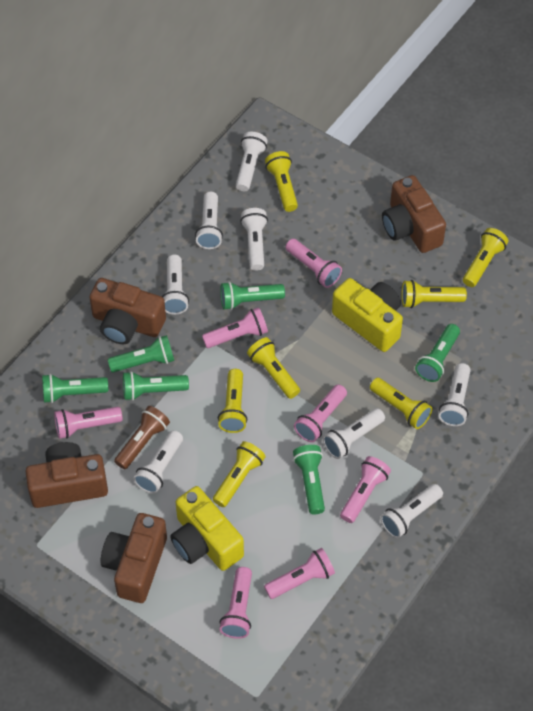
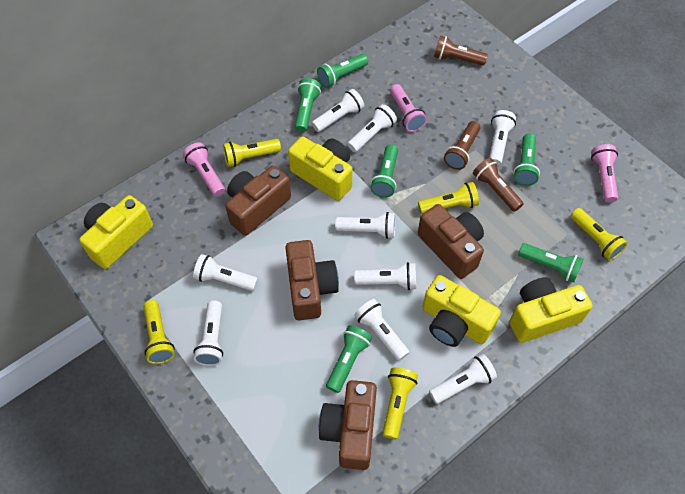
brown flashlight: 1 -> 3
pink flashlight: 7 -> 3
white flashlight: 8 -> 9
yellow camera: 2 -> 4
yellow flashlight: 7 -> 5

